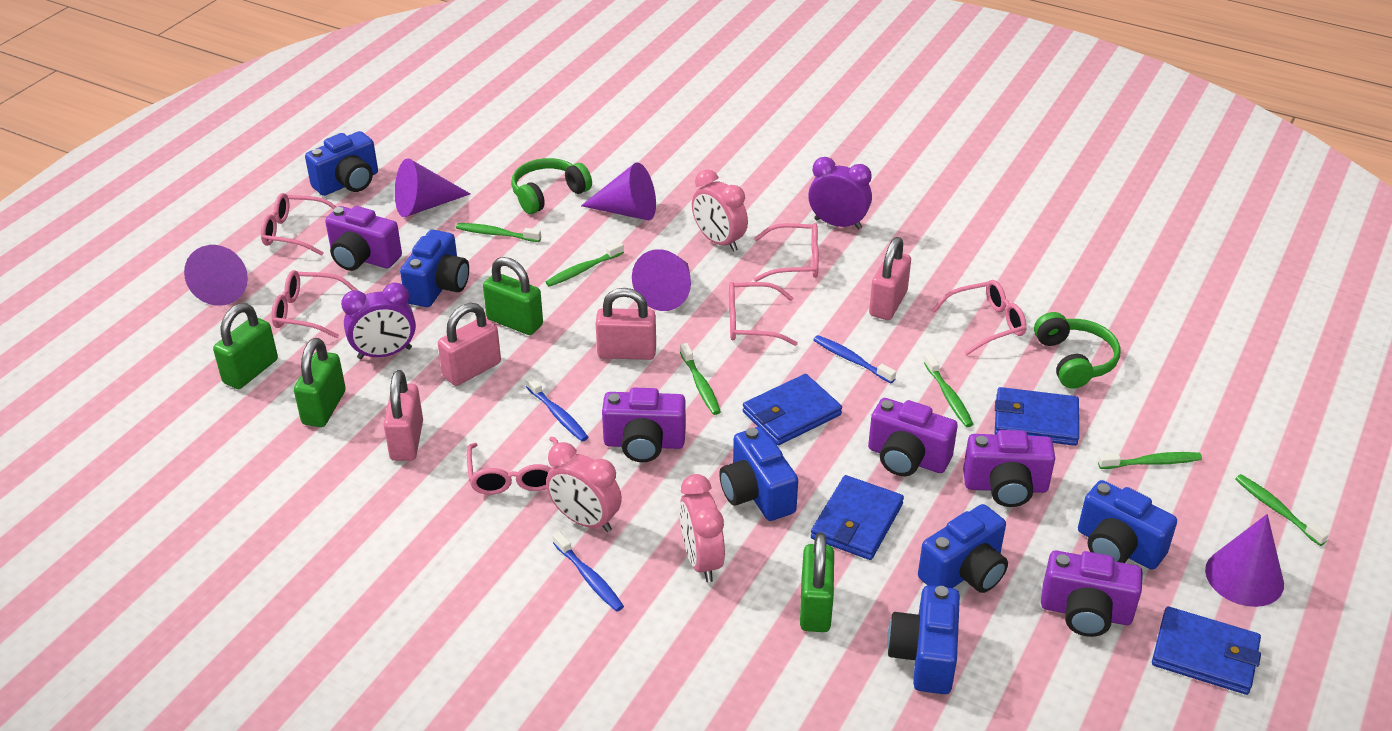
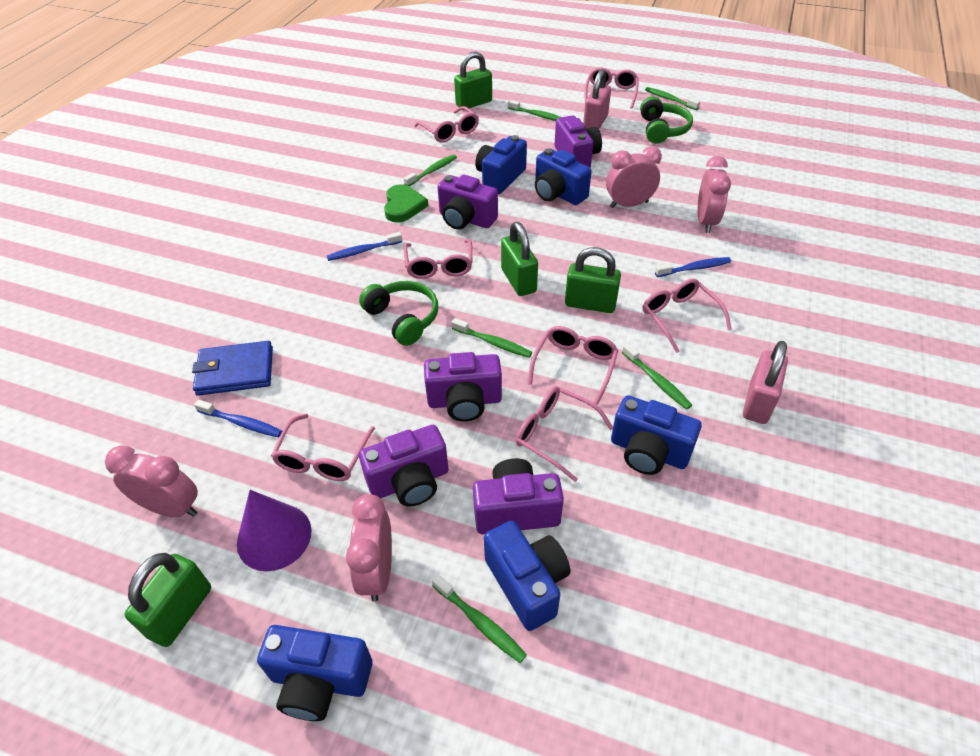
blue camera: 6 -> 5
blue wallet: 4 -> 1
green heart: 0 -> 1
pink clock: 3 -> 4
pink glasses: 6 -> 7
pink padlock: 4 -> 2
purple clock: 2 -> 0
purple cone: 5 -> 1

